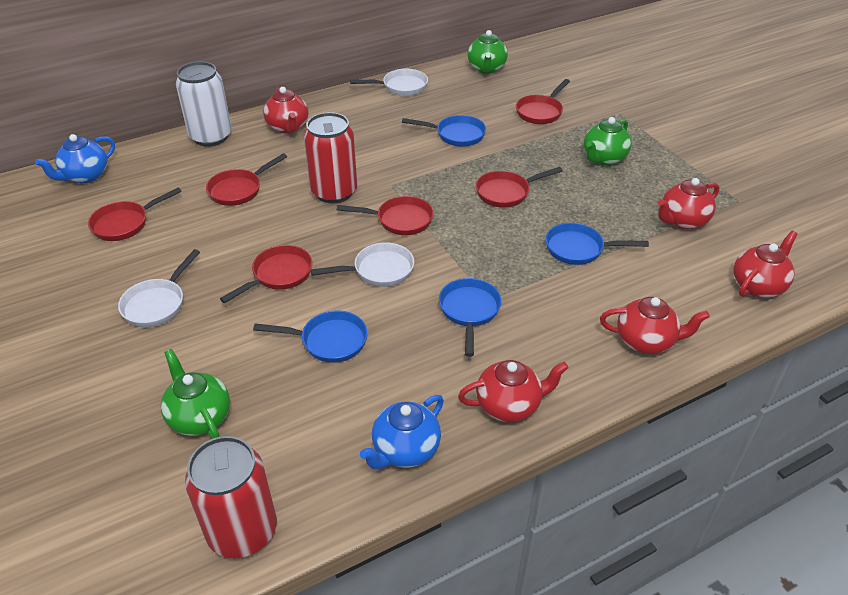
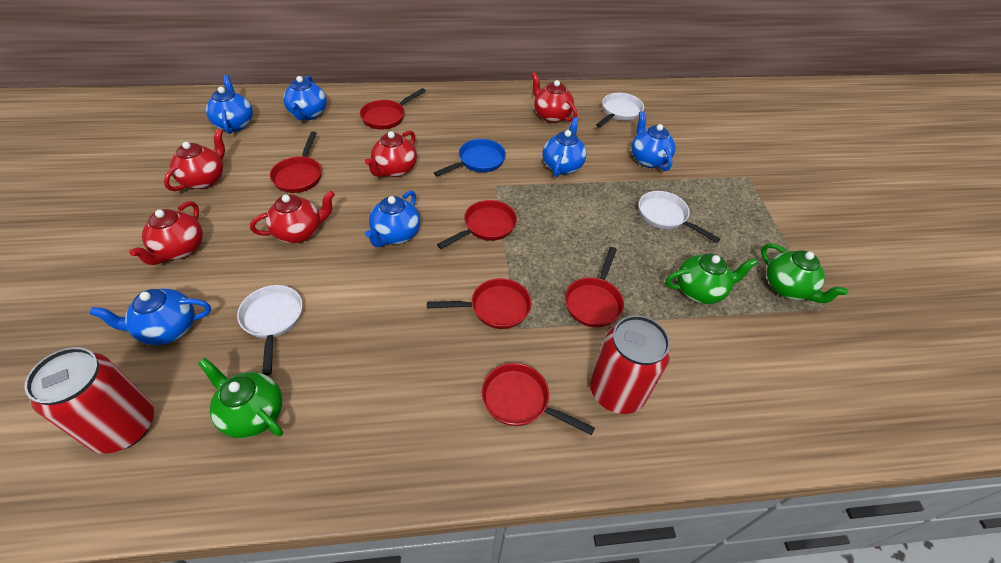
blue pan: 4 -> 1
blue teapot: 2 -> 6
white can: 1 -> 0

